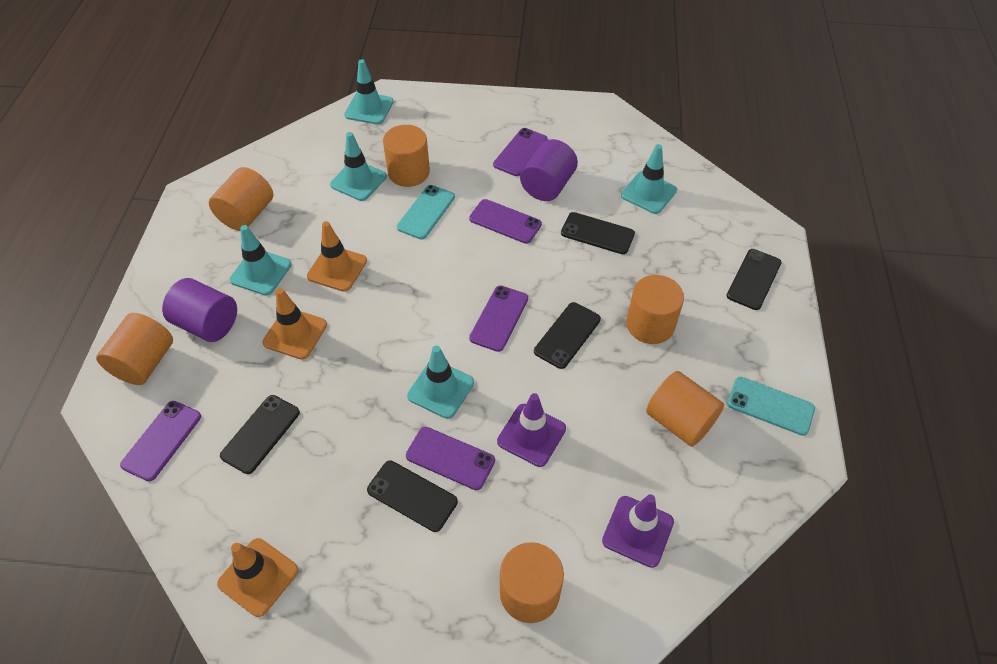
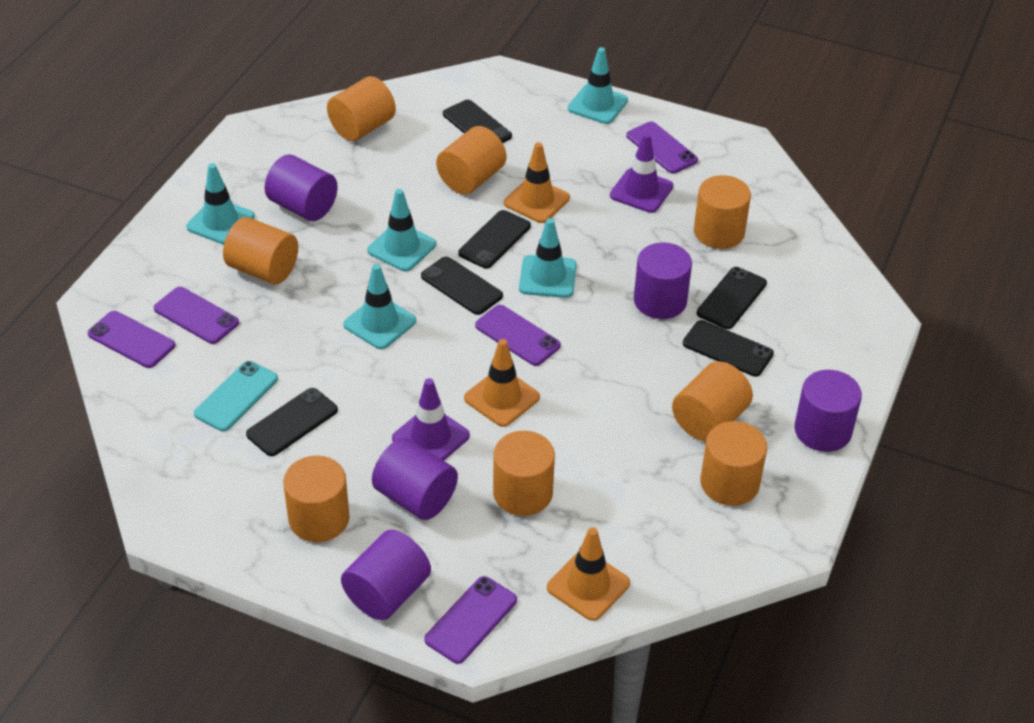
black phone: 5 -> 6
orange cylinder: 6 -> 8
purple cylinder: 2 -> 5
turquoise phone: 2 -> 1

